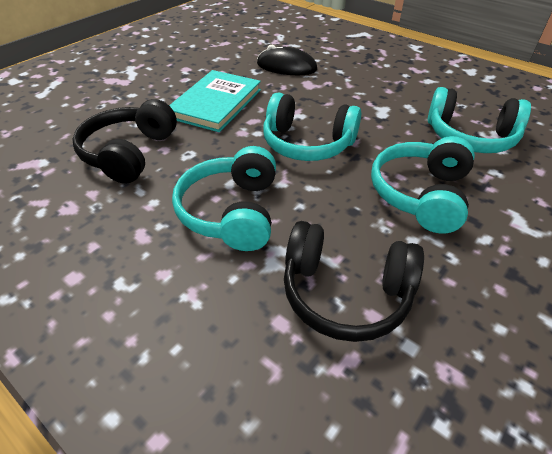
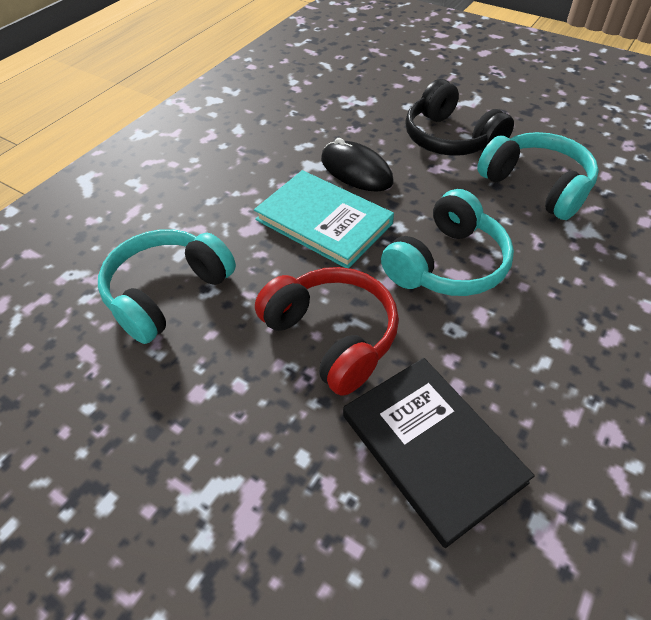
black book: 0 -> 1
black headphones: 2 -> 1
red headphones: 0 -> 1
turquoise headphones: 4 -> 3

